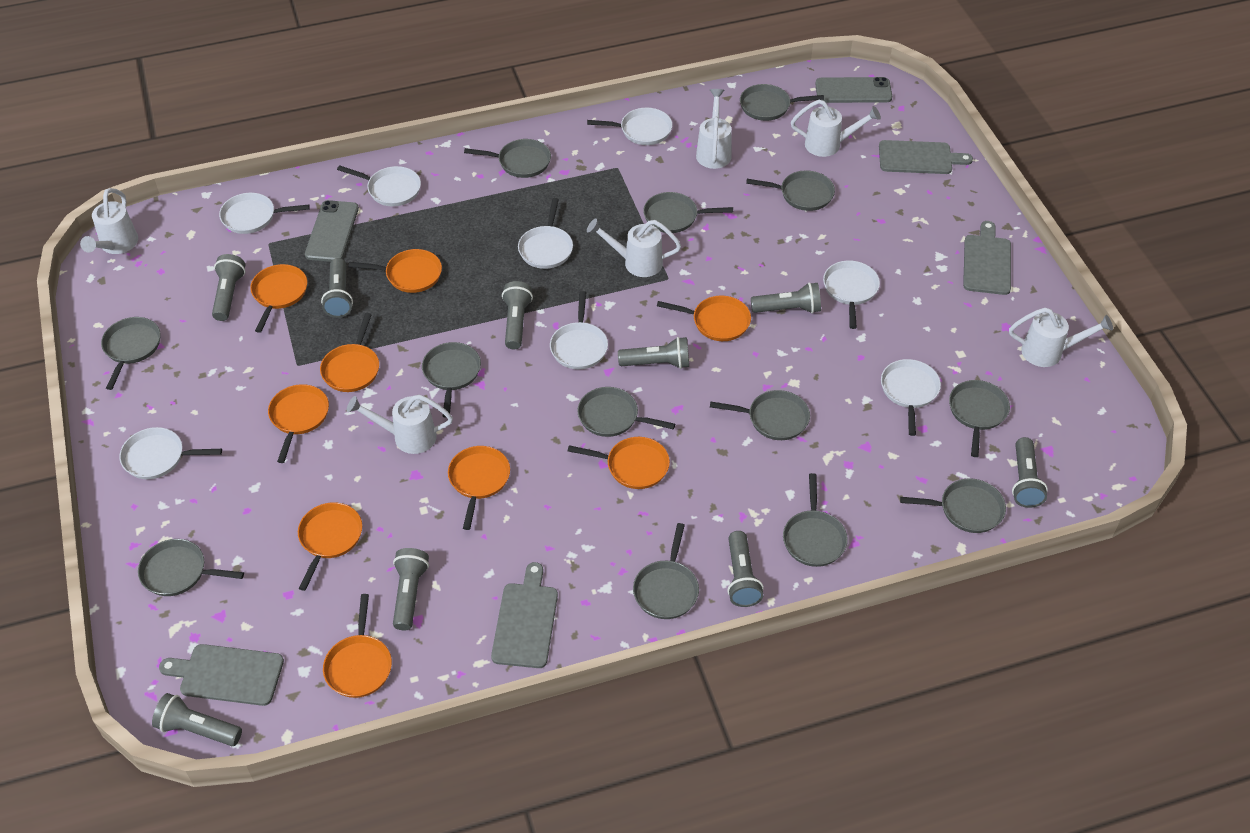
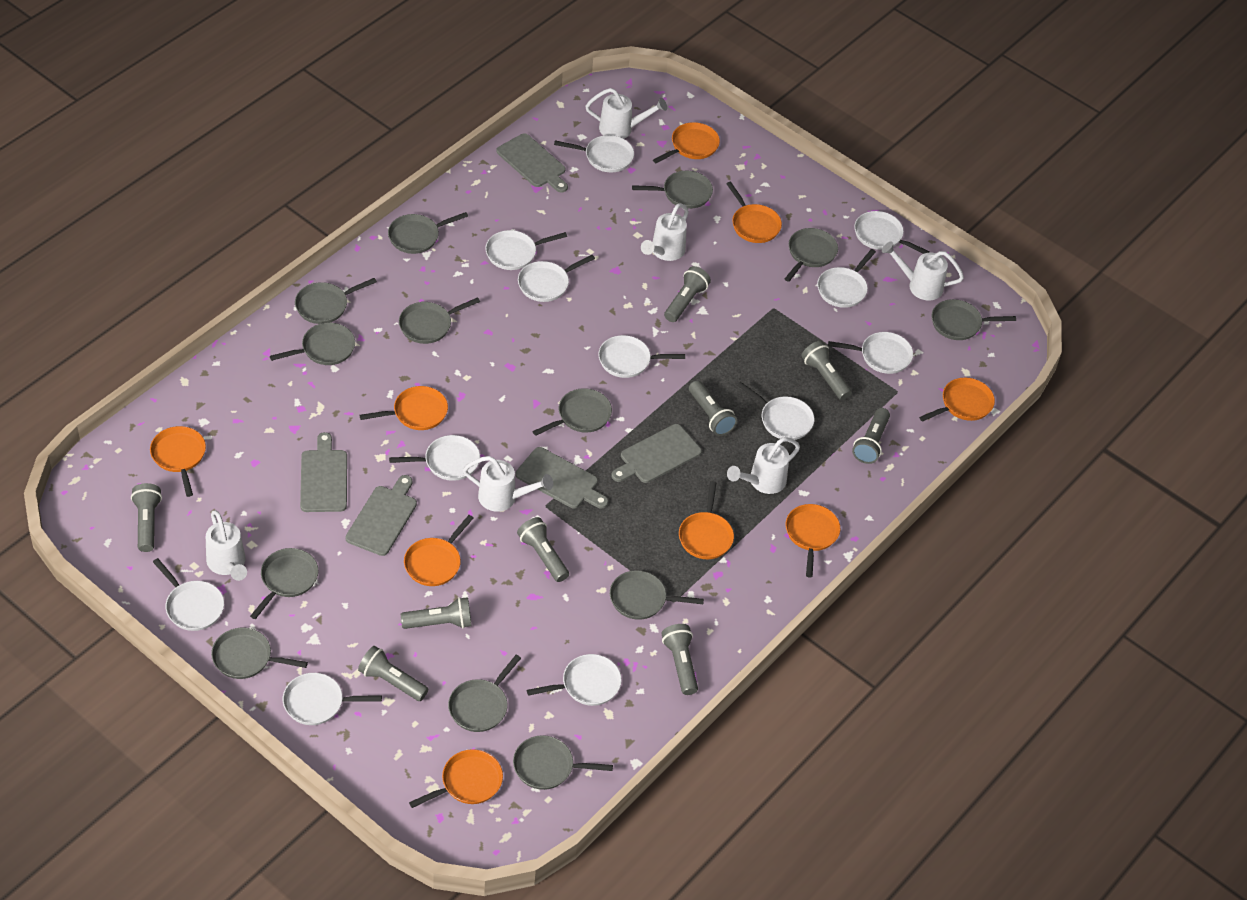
grey cutting board: 4 -> 5
grey phone: 2 -> 0
white pan: 8 -> 12

